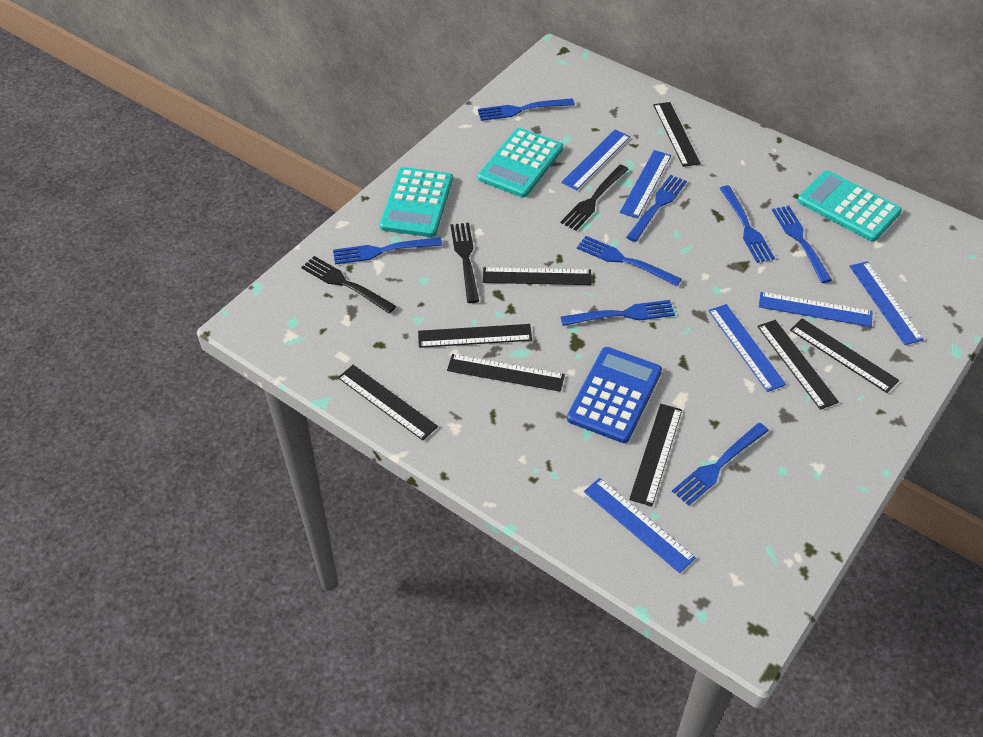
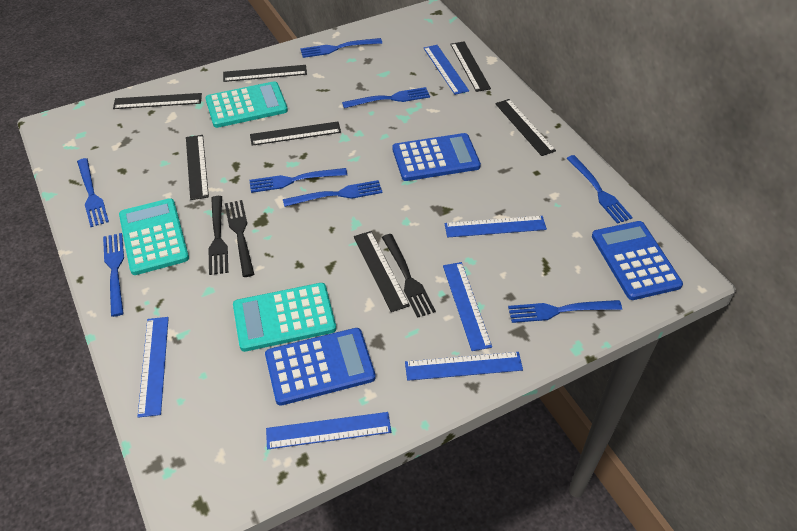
black ruler: 8 -> 7
blue calculator: 1 -> 3

